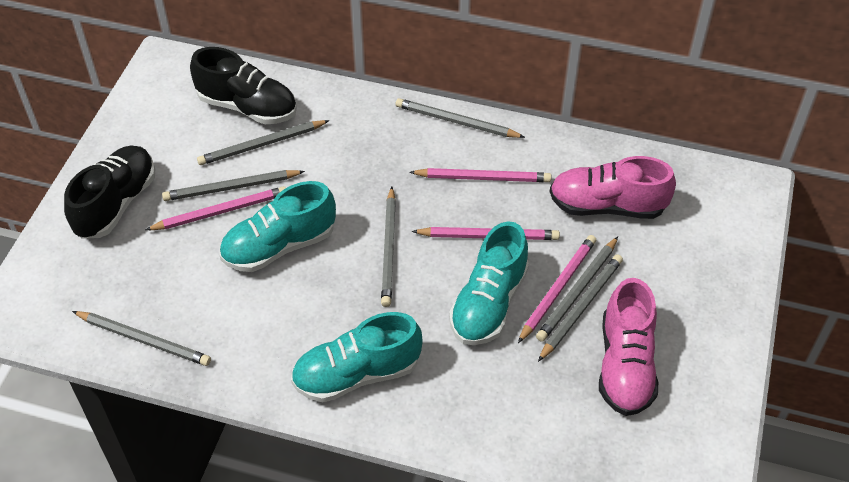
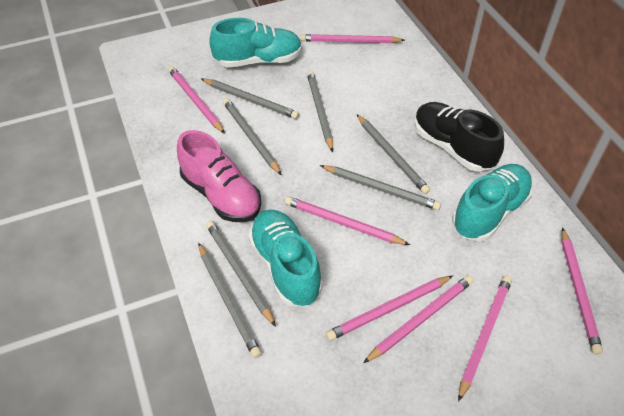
black shoe: 2 -> 1
pink pencil: 4 -> 7
pink shoe: 2 -> 1

